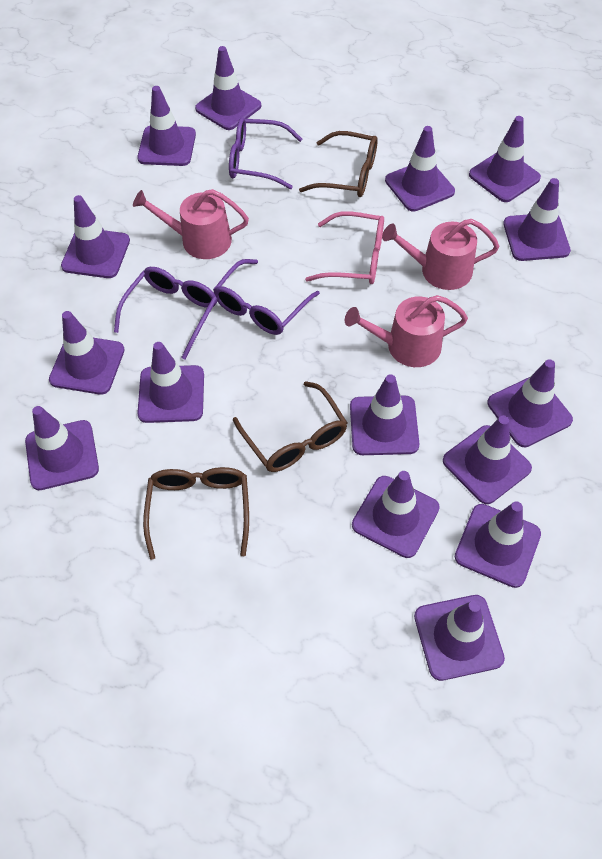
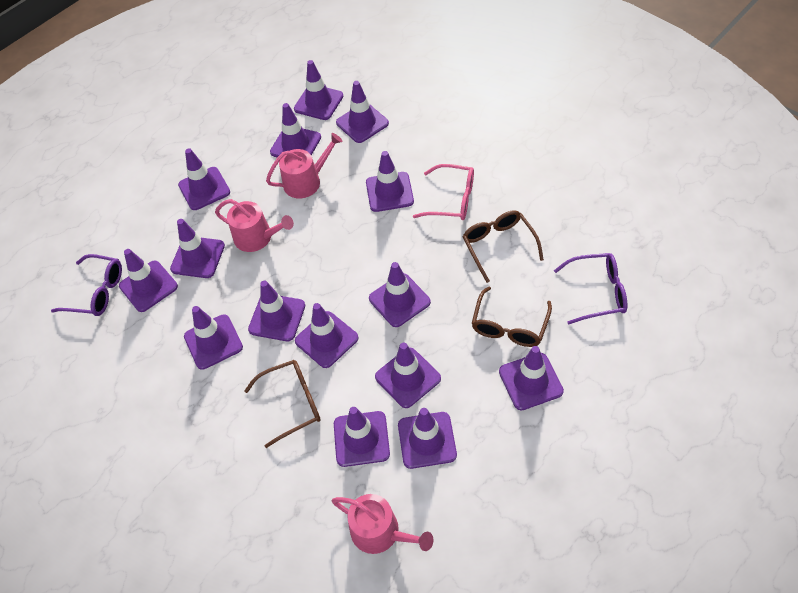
purple glasses: 3 -> 2

